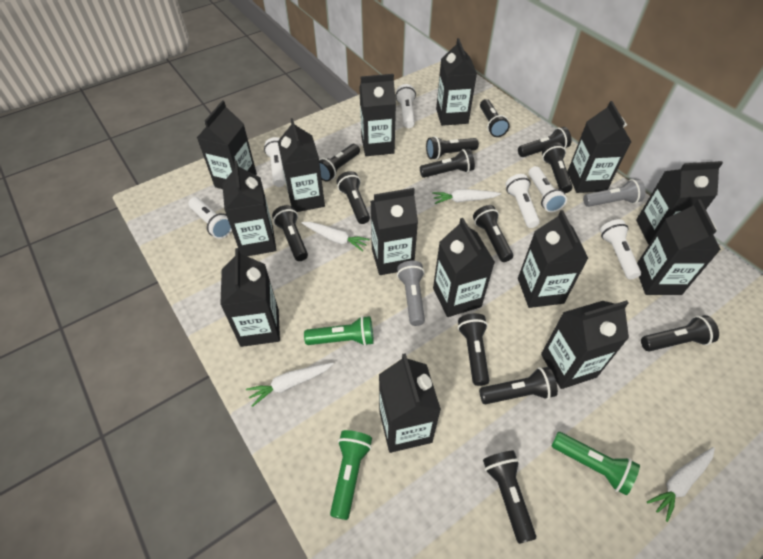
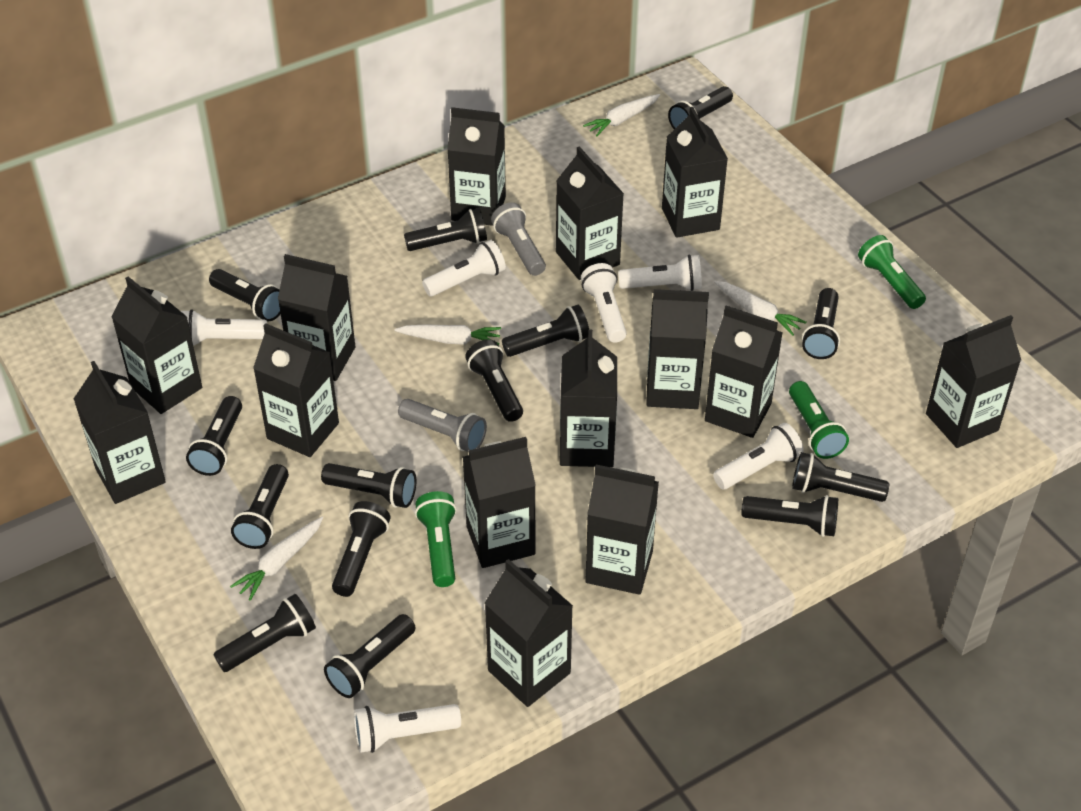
black flashlight: 13 -> 14

